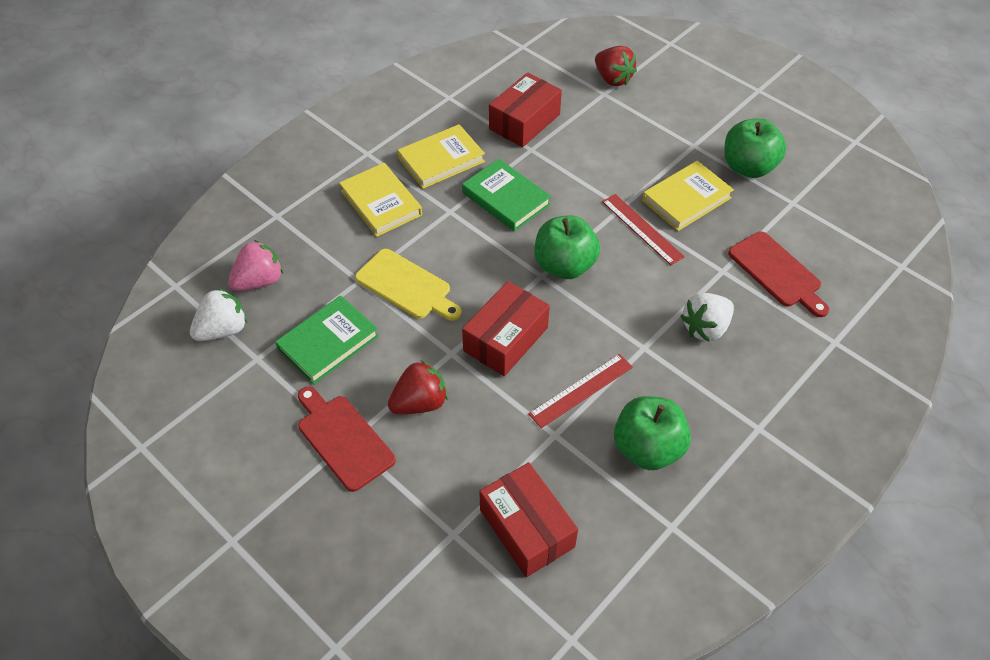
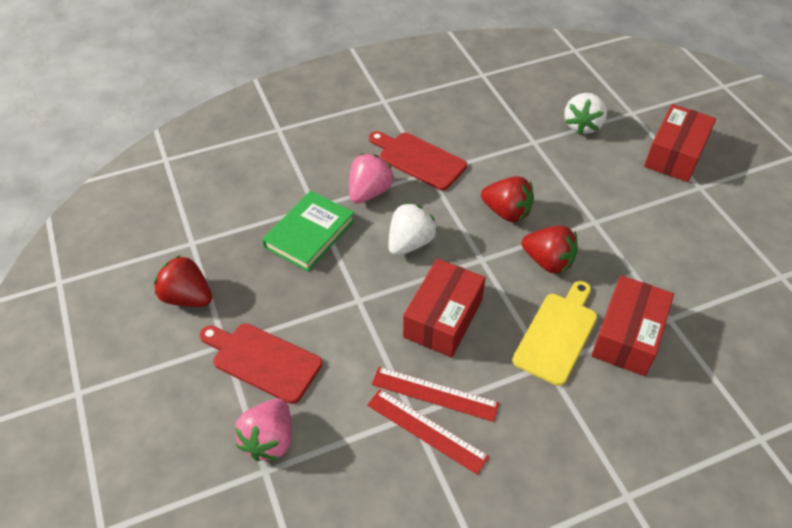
green apple: 3 -> 0
green book: 2 -> 1
pink strawberry: 1 -> 2
red strawberry: 2 -> 3
yellow book: 3 -> 0

